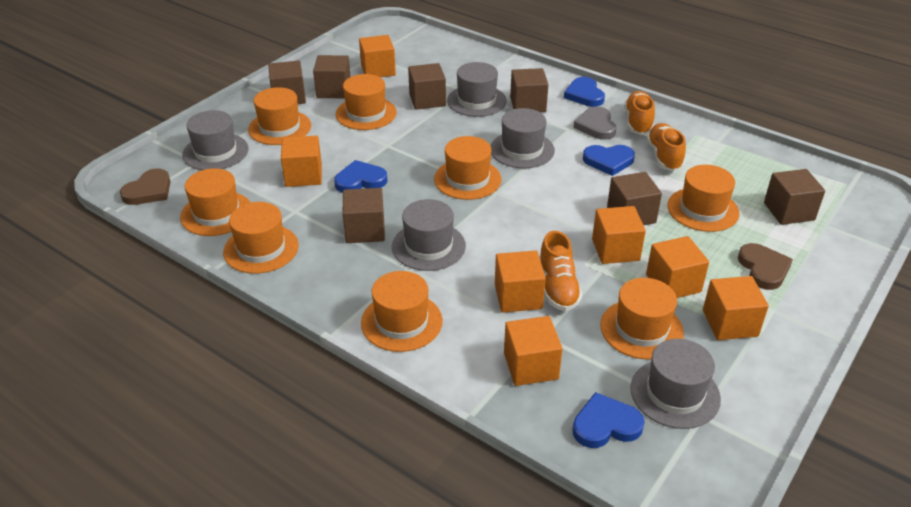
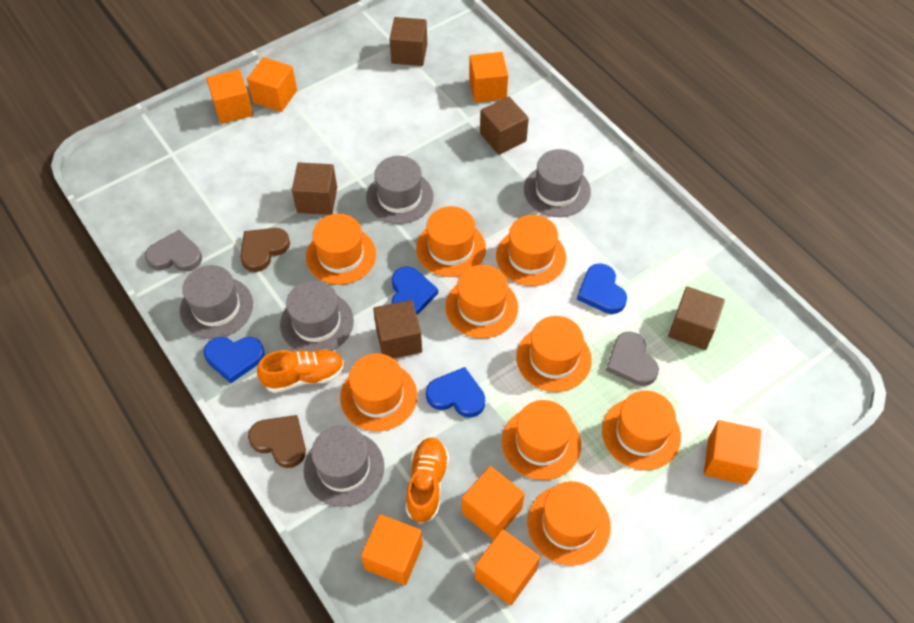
brown cube: 7 -> 5
grey heart: 1 -> 2
orange hat: 8 -> 9
orange shoe: 3 -> 2

